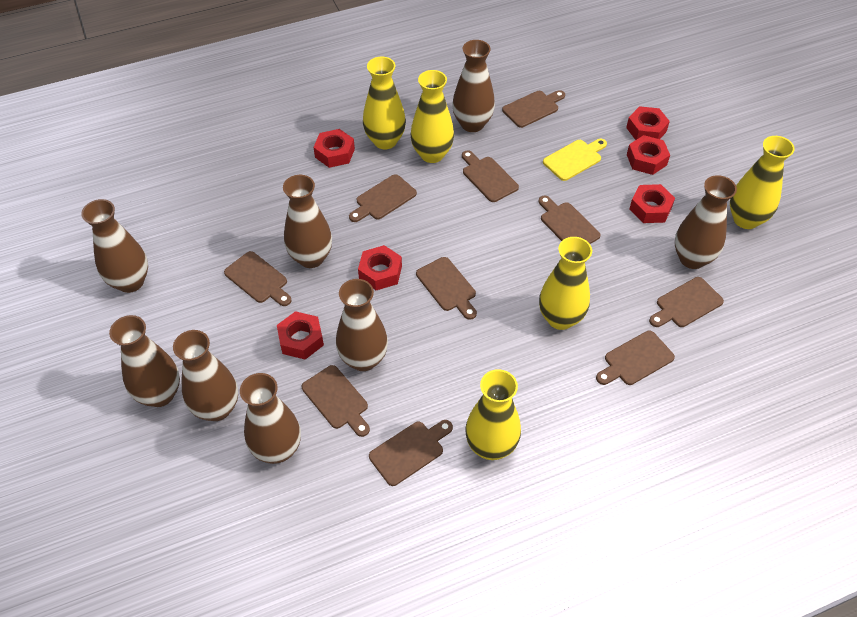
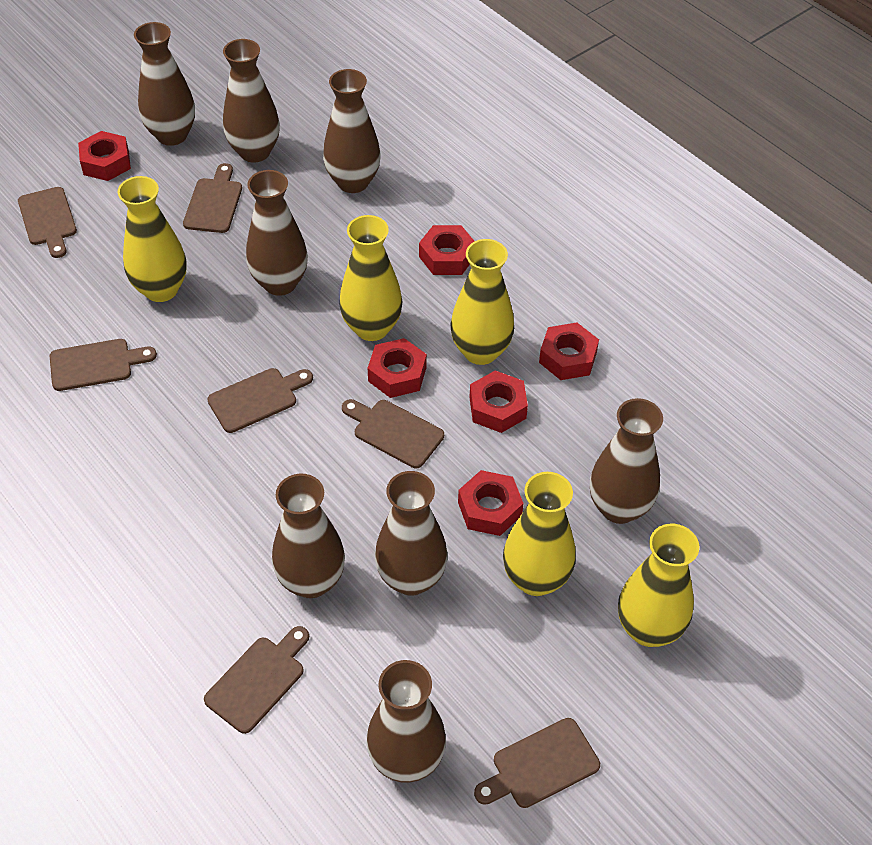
brown cutting board: 10 -> 7
yellow cutting board: 1 -> 0

